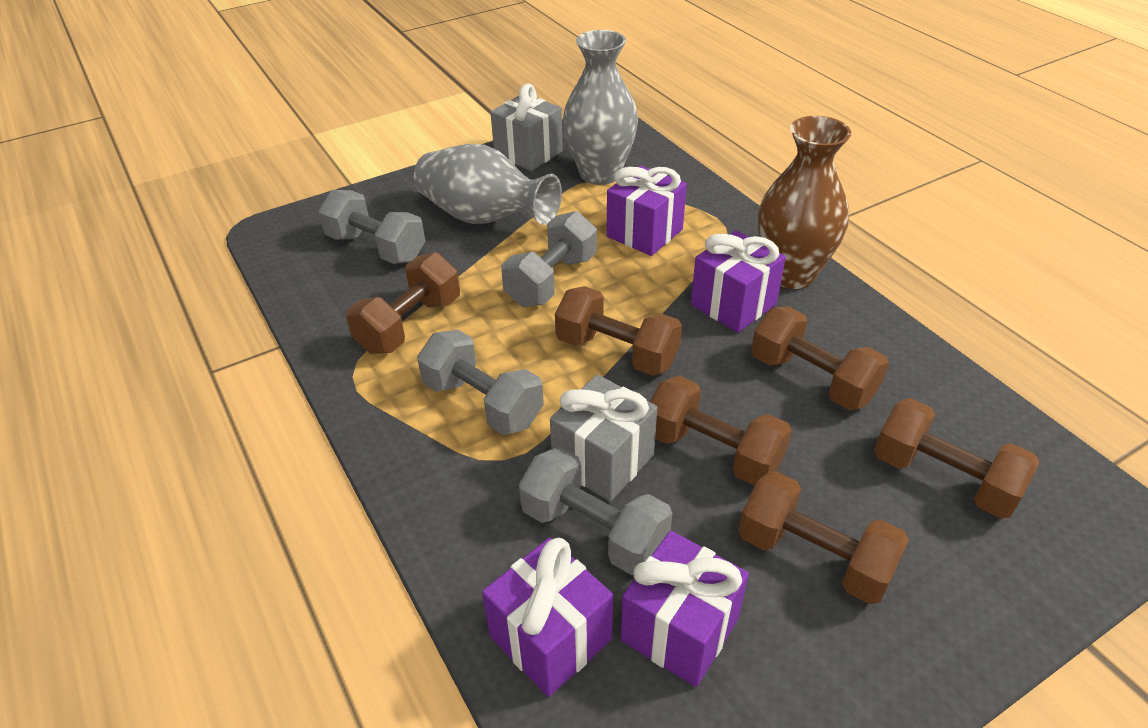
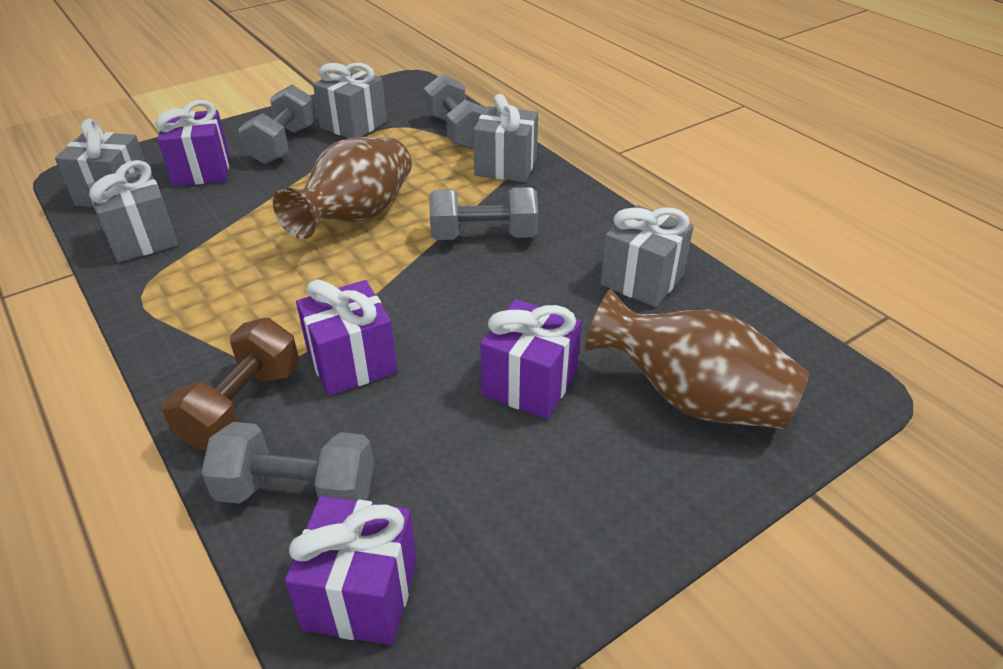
brown dumbbell: 6 -> 1
brown vase: 1 -> 2
grey gift: 2 -> 5
grey vase: 2 -> 0

